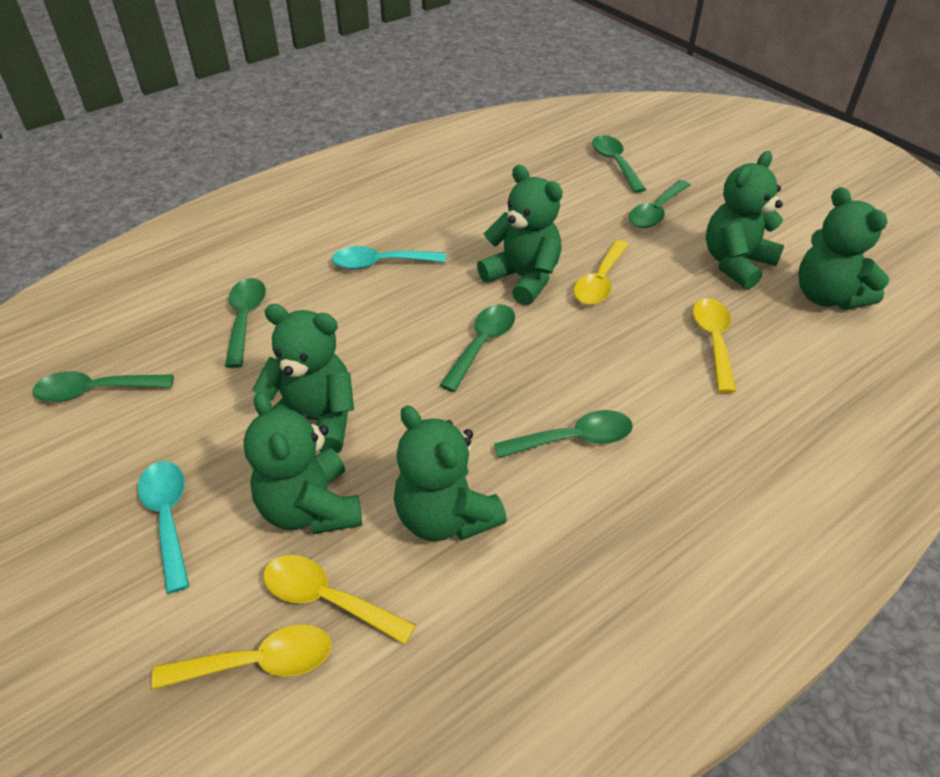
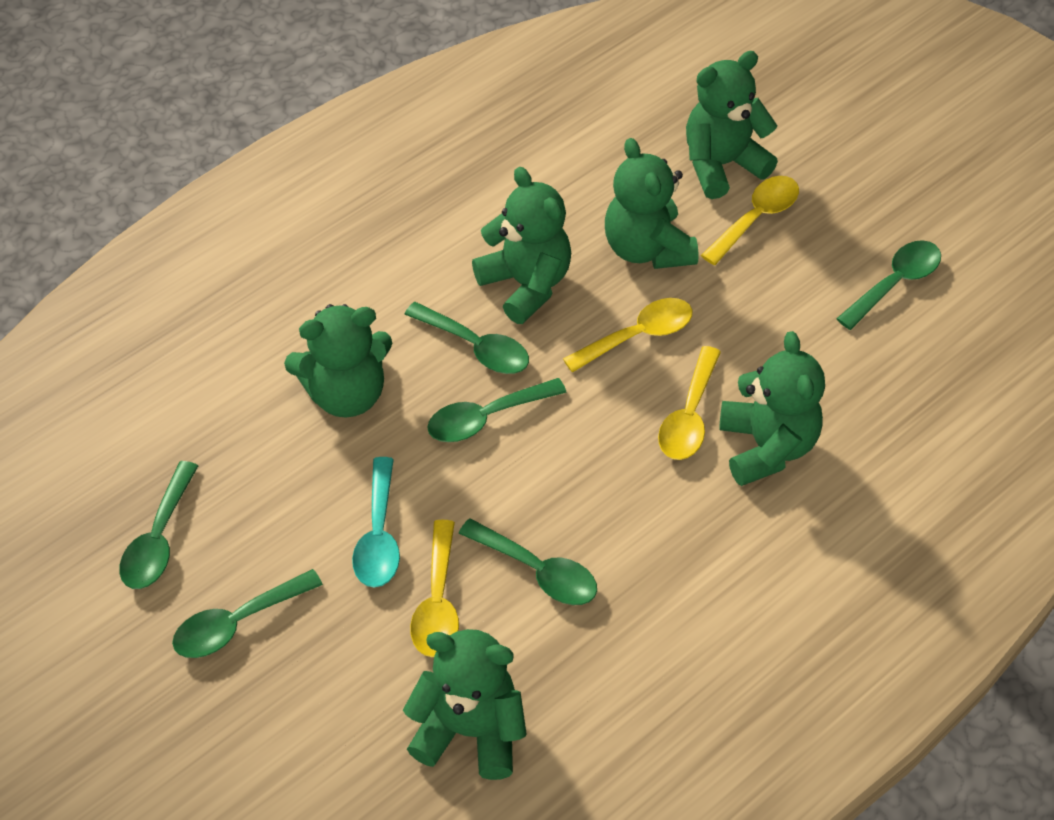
turquoise spoon: 2 -> 1

